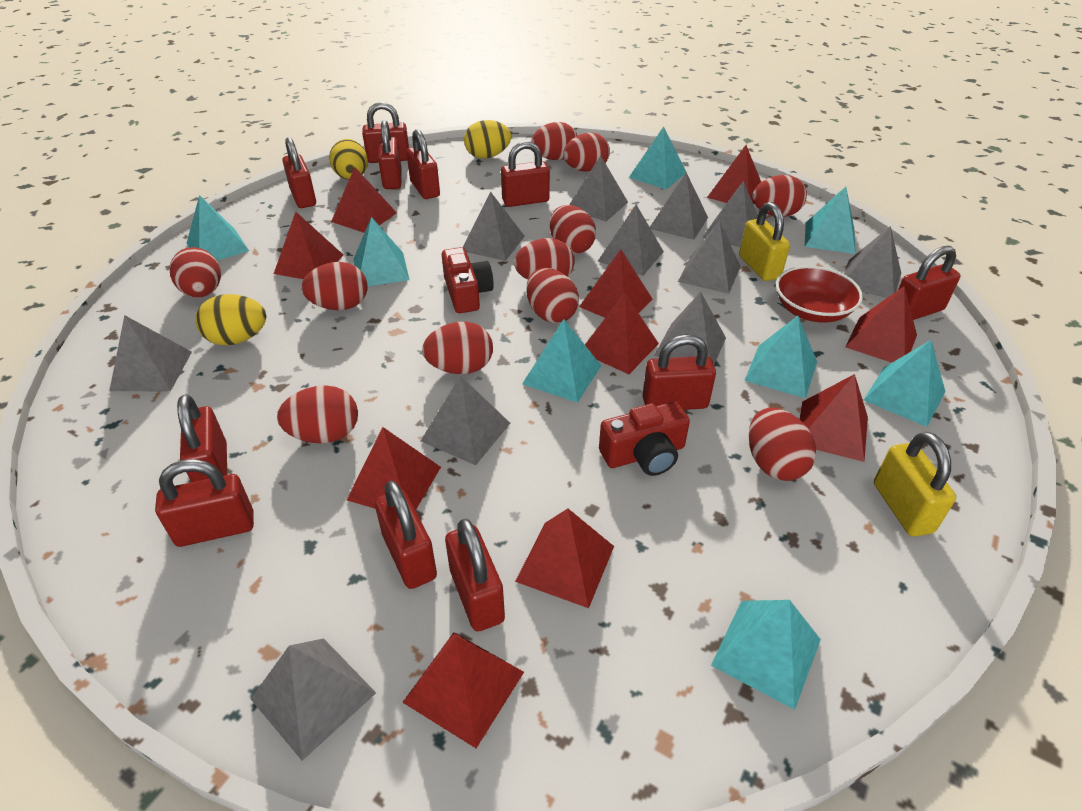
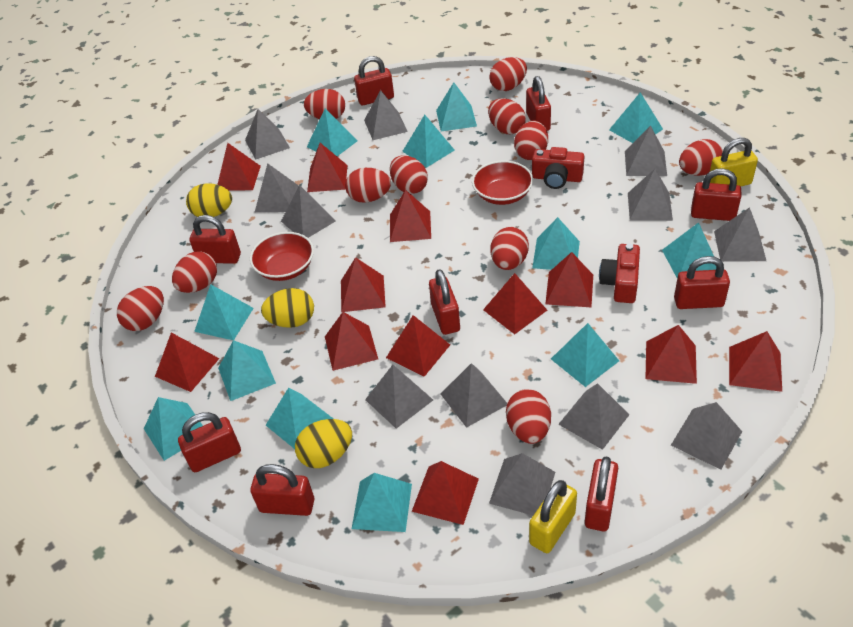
grey pyramid: 11 -> 12
red bowl: 1 -> 2
red padlock: 11 -> 9
red pyramid: 10 -> 12
turquoise pyramid: 8 -> 12

